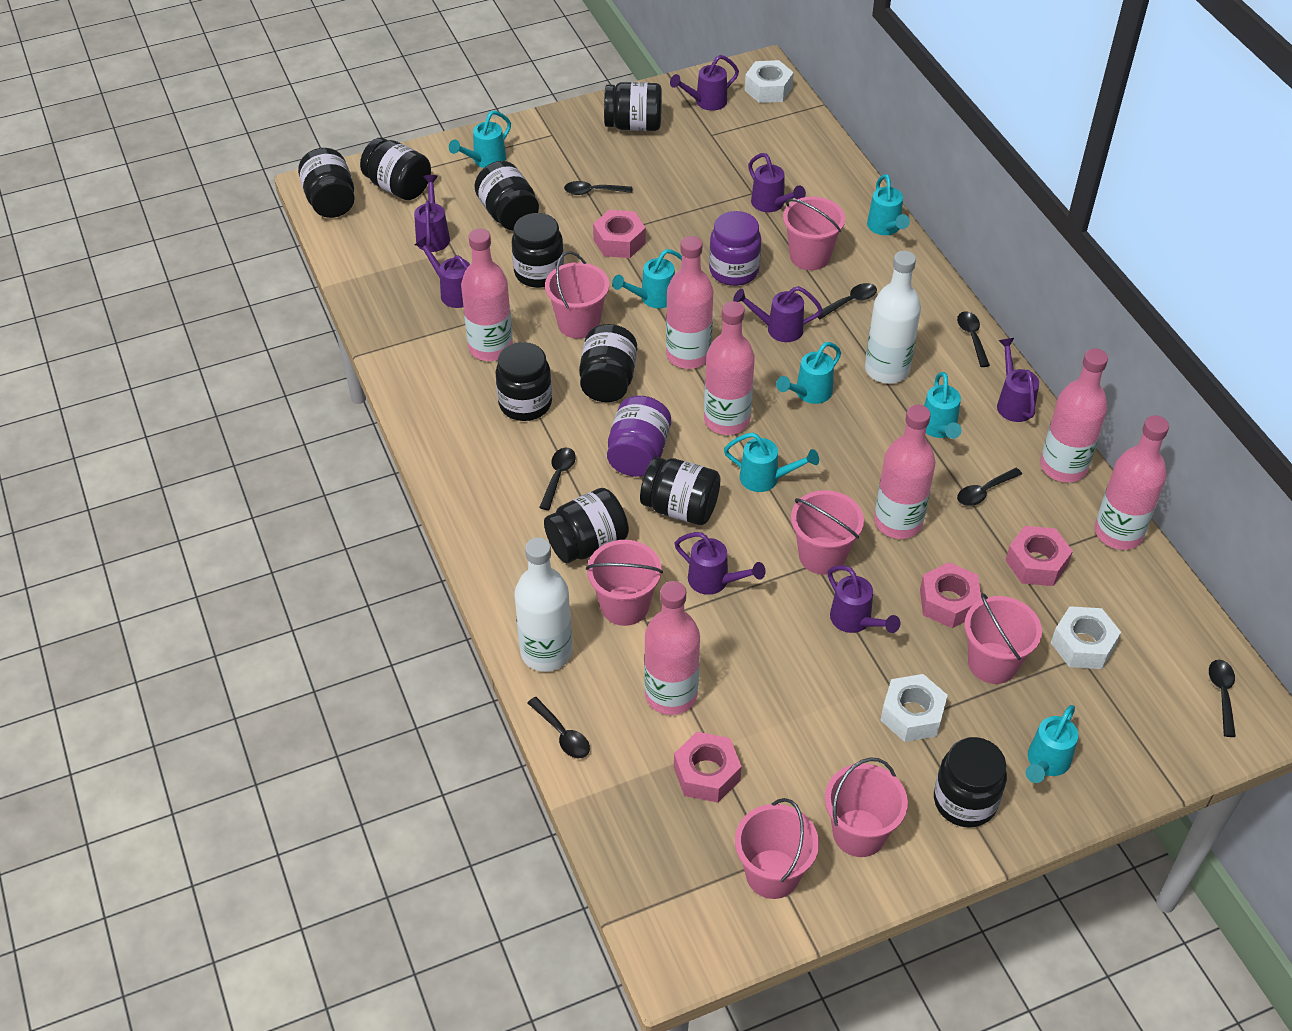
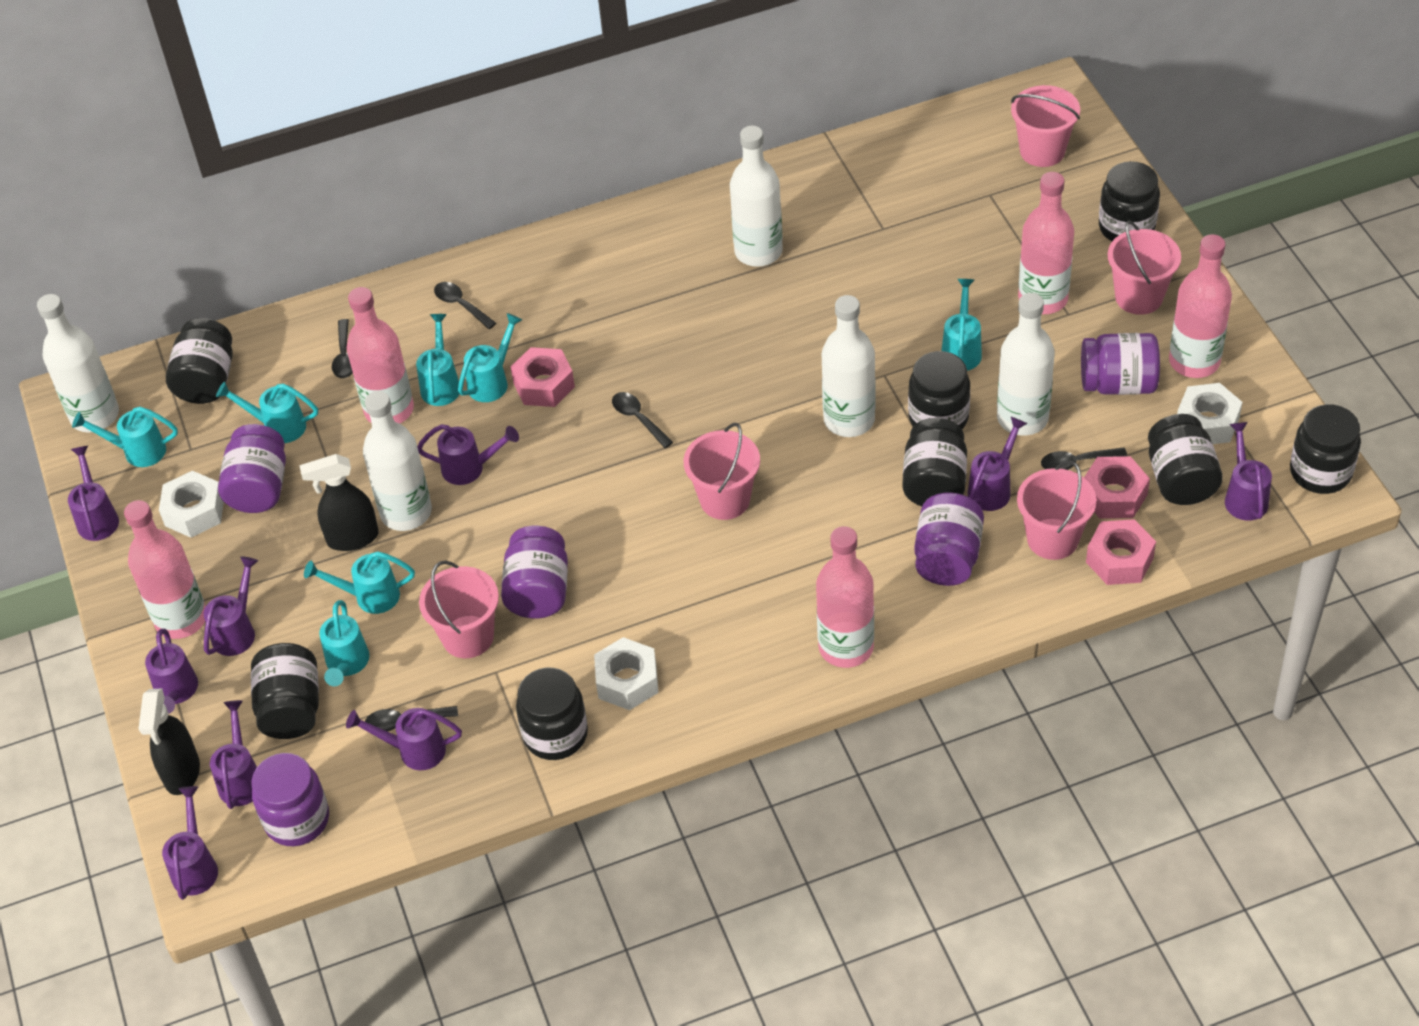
black jar: 10 -> 8
black spoon: 7 -> 5
black spray bottle: 0 -> 2
pink bottle: 7 -> 5
pink bucket: 7 -> 5
pink nut: 4 -> 3
purple jar: 2 -> 5
purple watering can: 8 -> 9
white bottle: 2 -> 5

